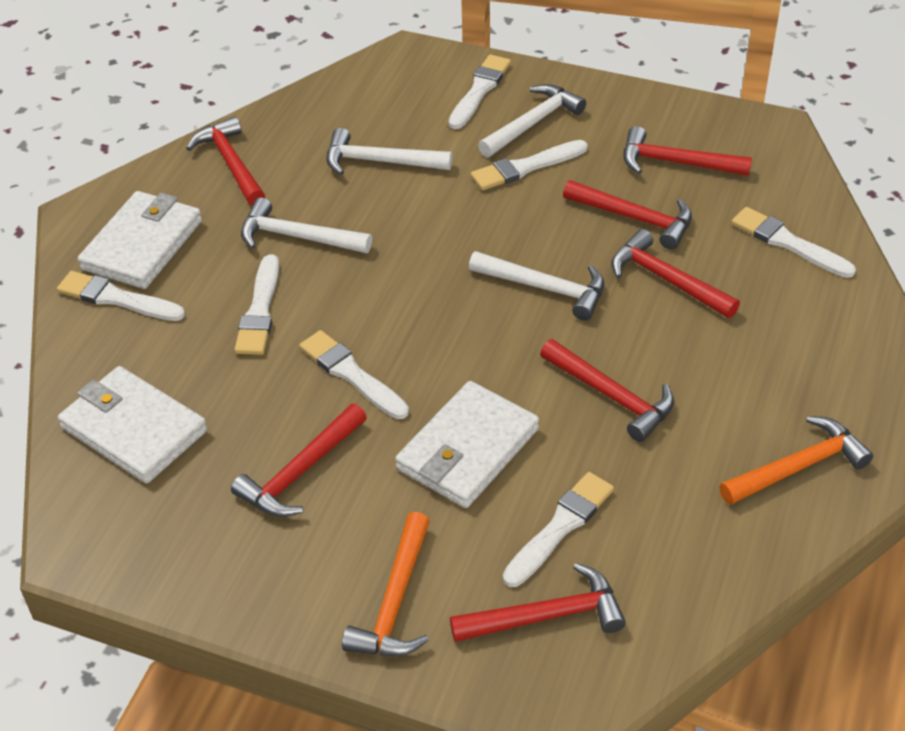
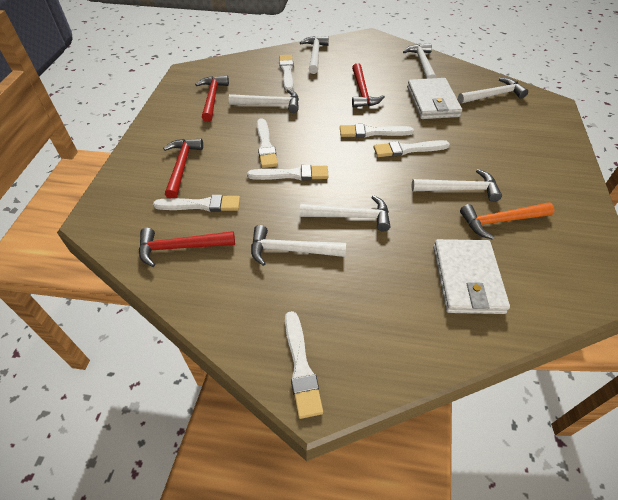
orange hammer: 2 -> 1
red hammer: 7 -> 4
white hammer: 4 -> 7
white wallet: 3 -> 2

